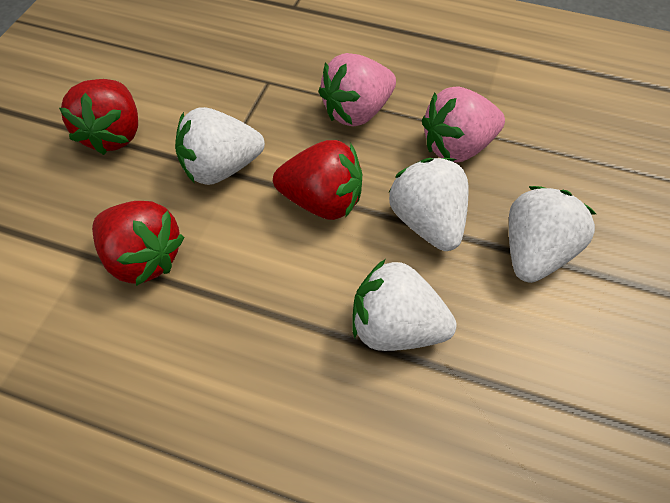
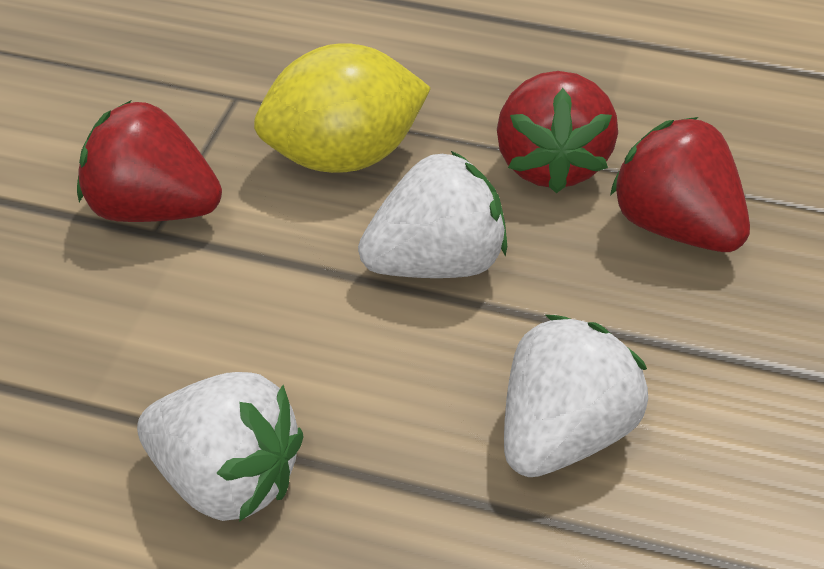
pink strawberry: 2 -> 0
white strawberry: 4 -> 3
yellow lemon: 0 -> 1

